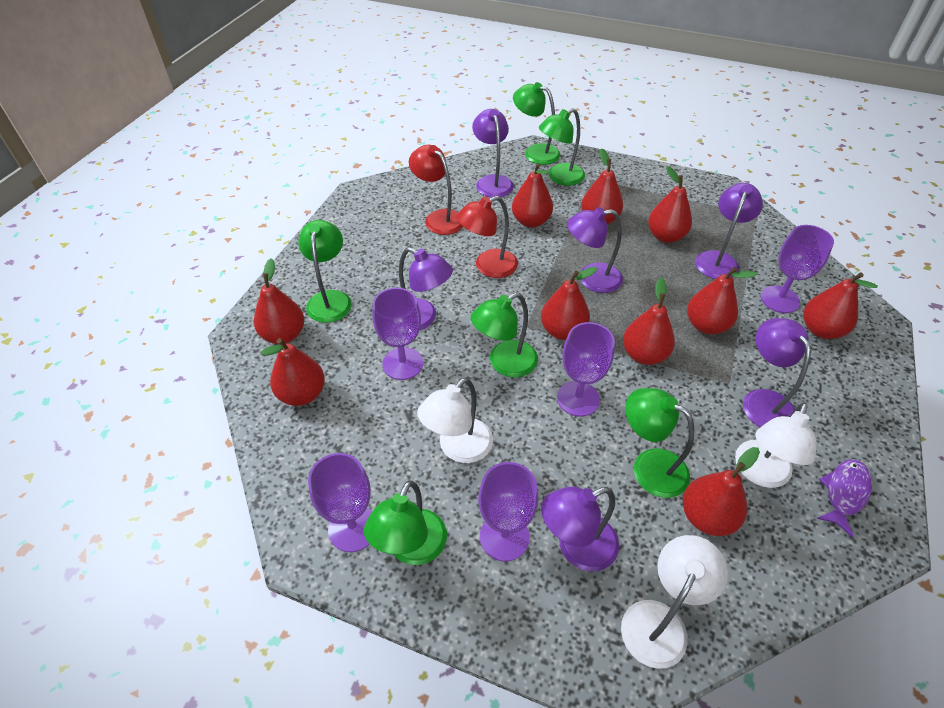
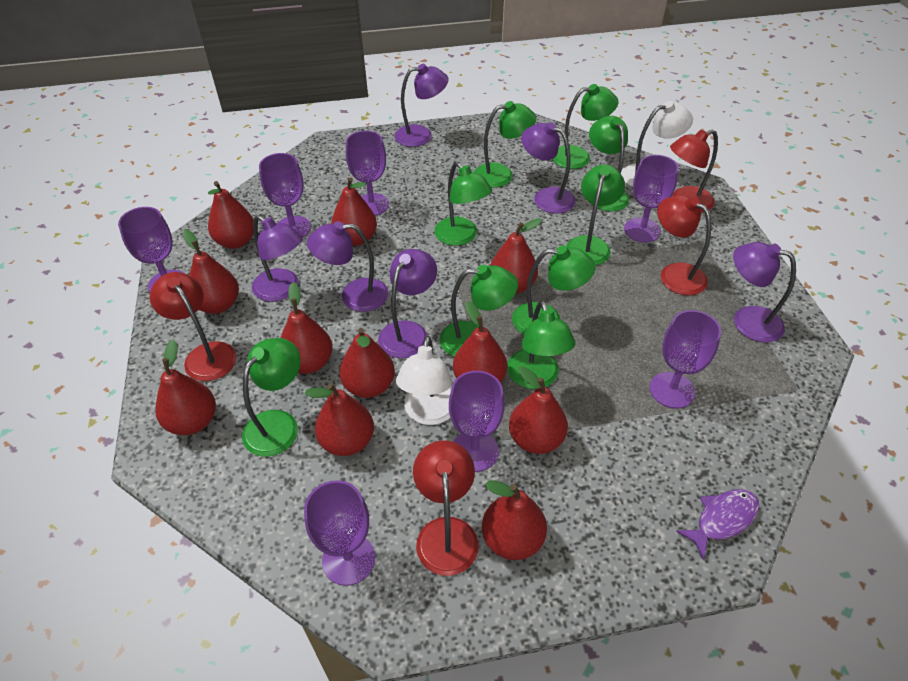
green lamp: 6 -> 9
purple goblet: 5 -> 7
red lamp: 2 -> 4
red pear: 10 -> 11
white lamp: 3 -> 2

